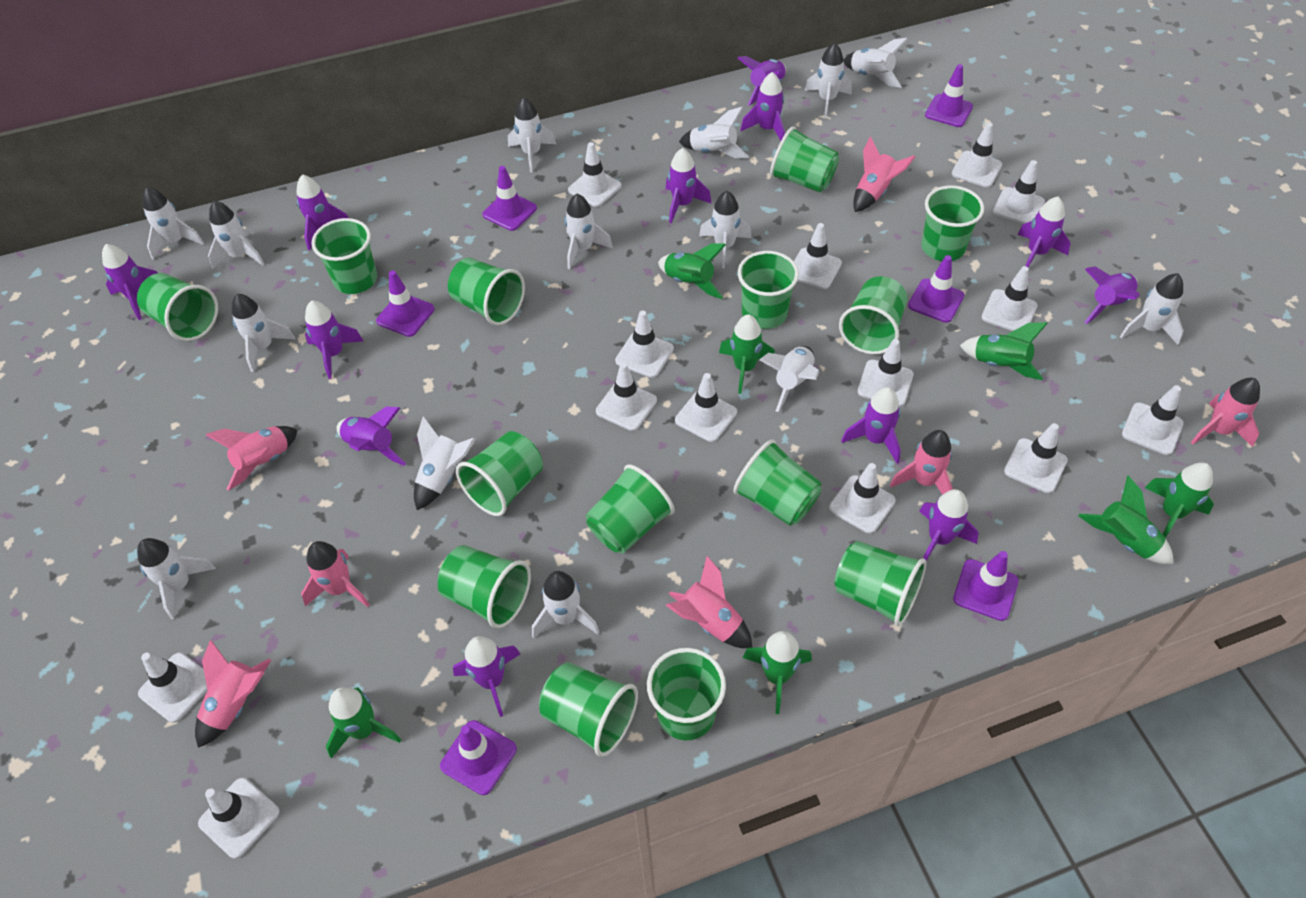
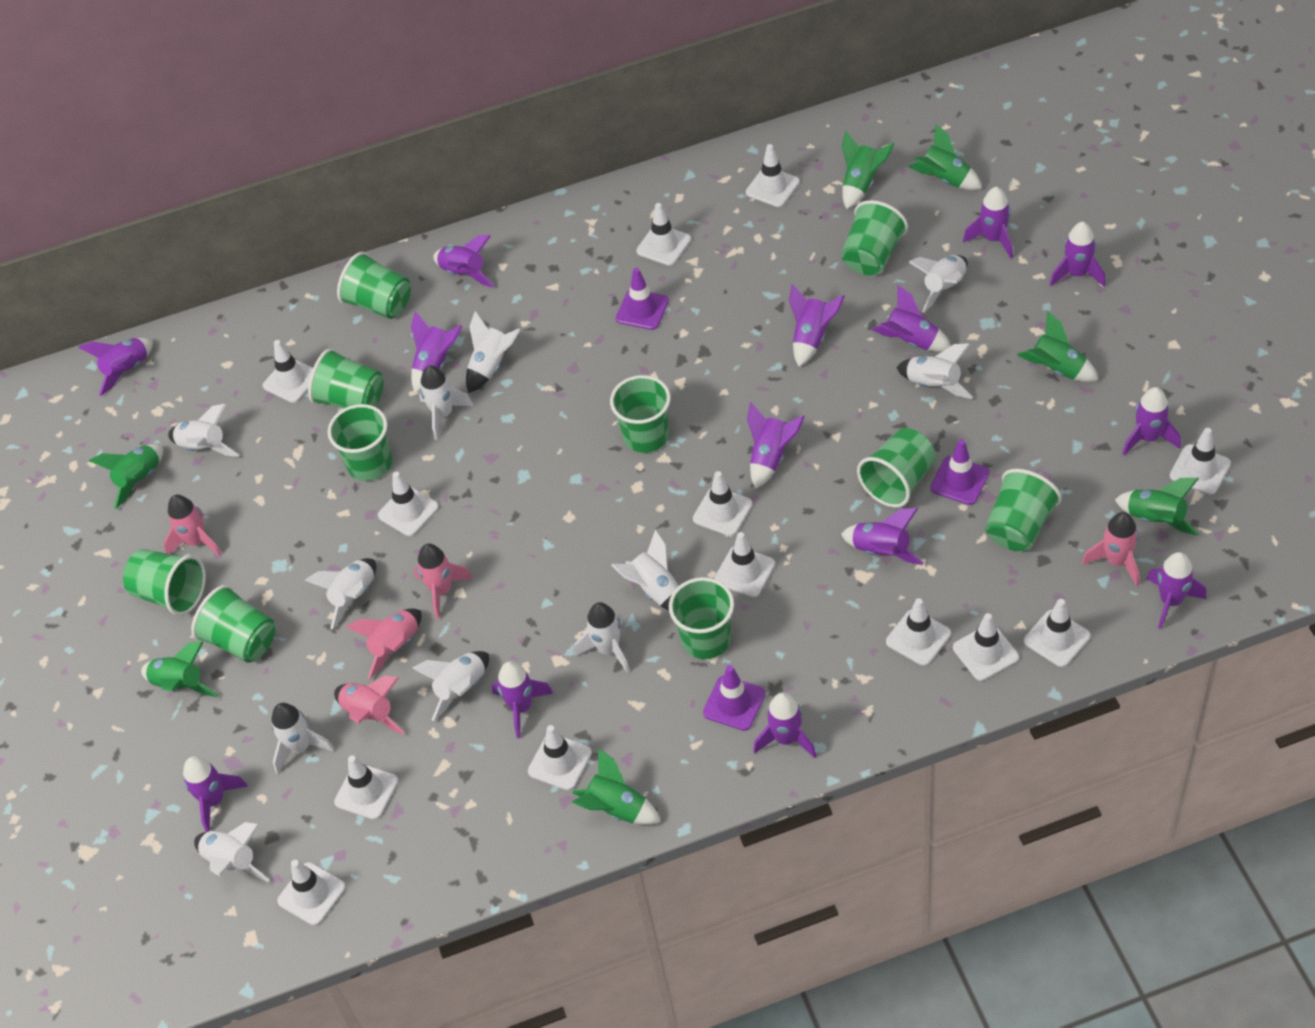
green cup: 14 -> 10
pink rocket: 7 -> 5
purple rocket: 12 -> 14
purple traffic cone: 6 -> 3
white rocket: 14 -> 11
white traffic cone: 14 -> 13

